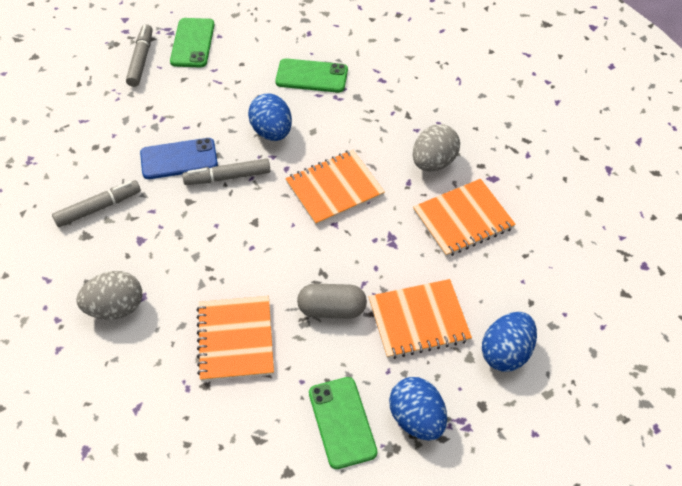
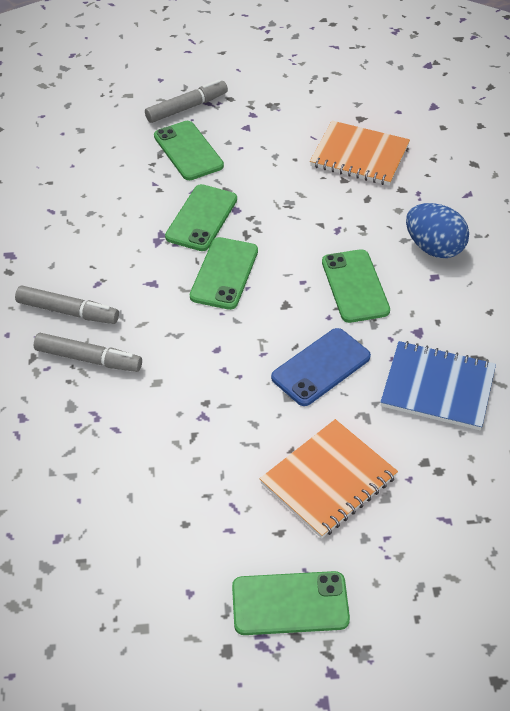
blue egg: 3 -> 1
blue notebook: 0 -> 1
green phone: 3 -> 5
grey capsule: 1 -> 0
grey egg: 2 -> 0
orange notebook: 4 -> 2

